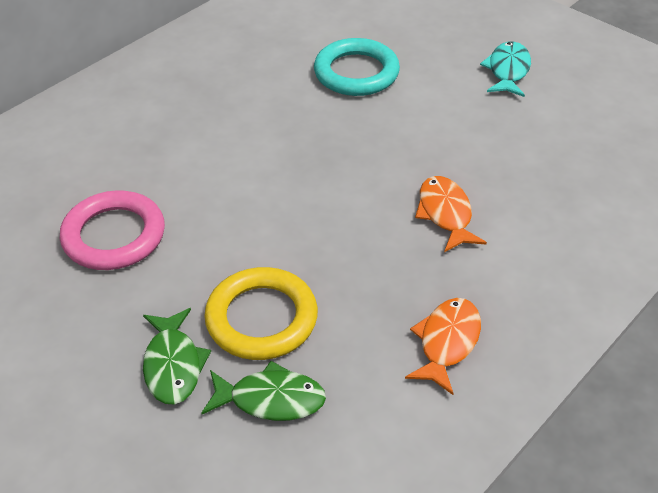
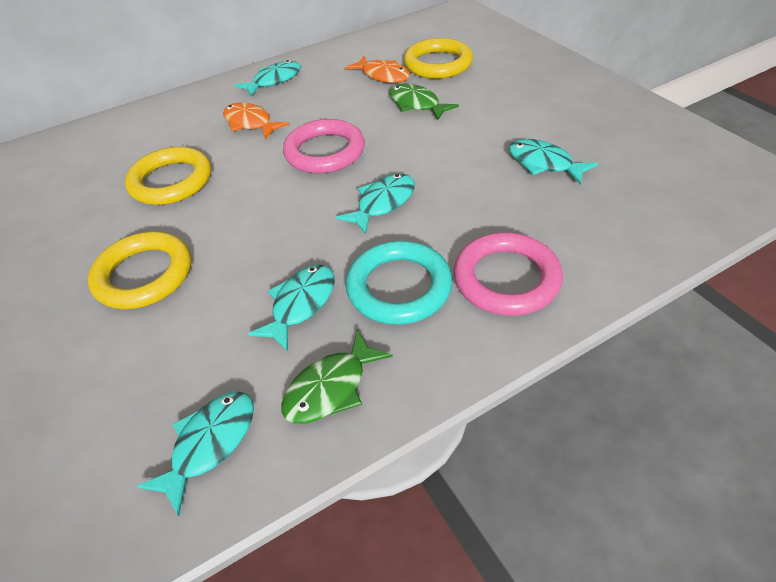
pink ring: 1 -> 2
turquoise fish: 1 -> 5
yellow ring: 1 -> 3

